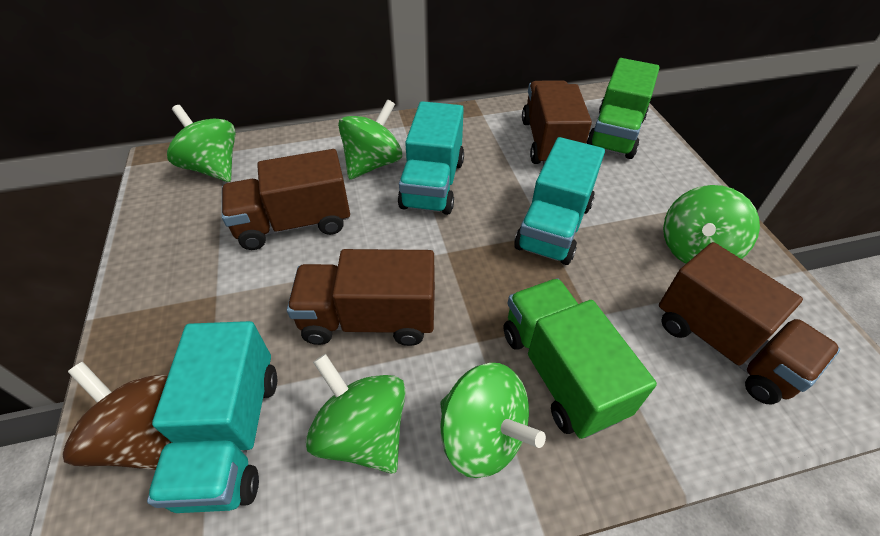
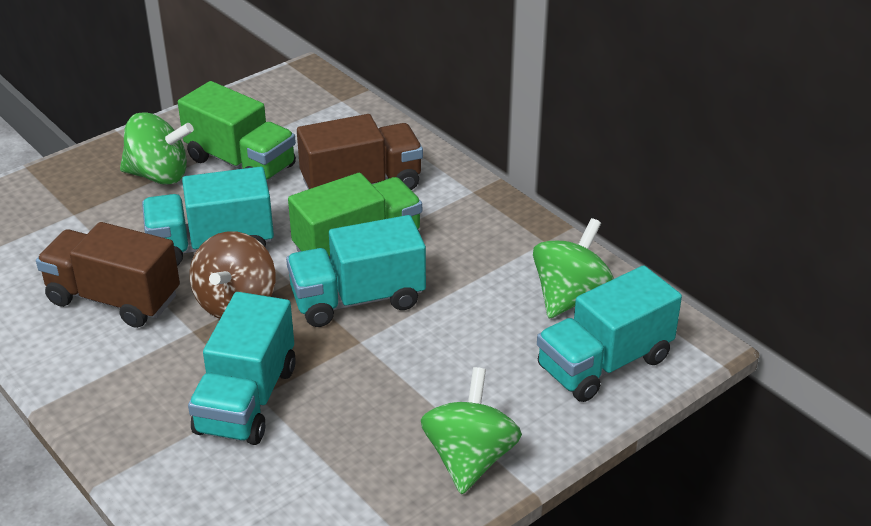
brown truck: 4 -> 2
green spinning top: 5 -> 3
turquoise truck: 3 -> 4

